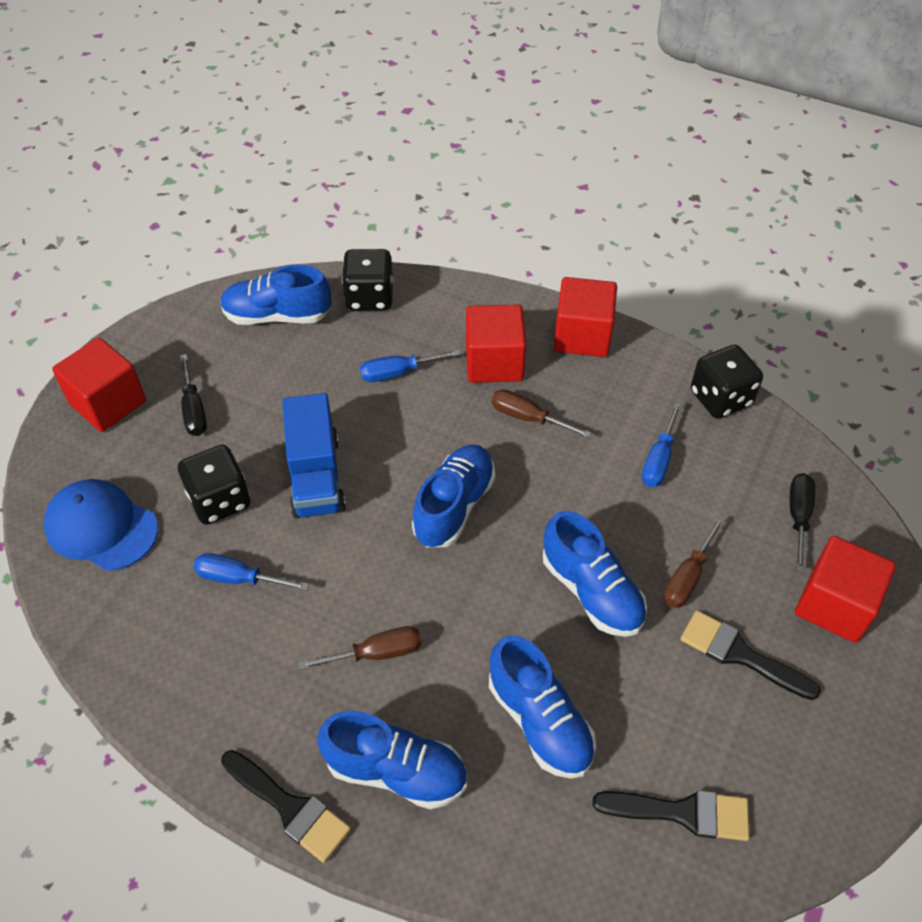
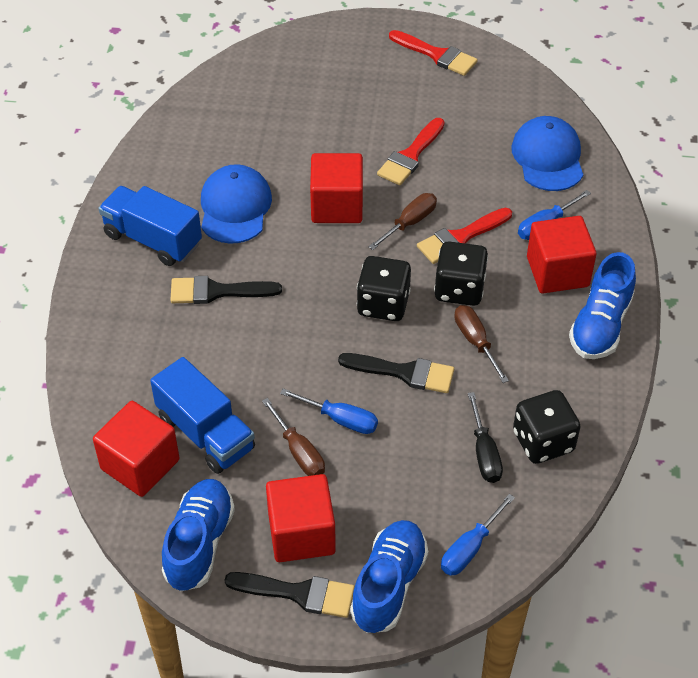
black screwdriver: 2 -> 1
blue cap: 1 -> 2
blue shoe: 5 -> 3
blue truck: 1 -> 2
red brush: 0 -> 3

